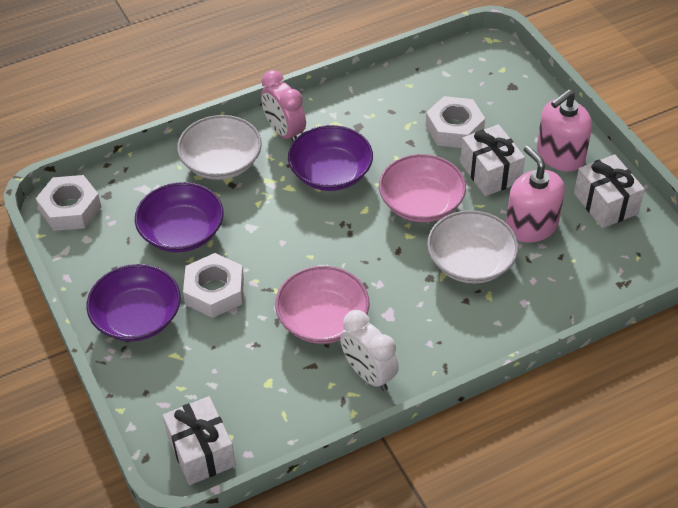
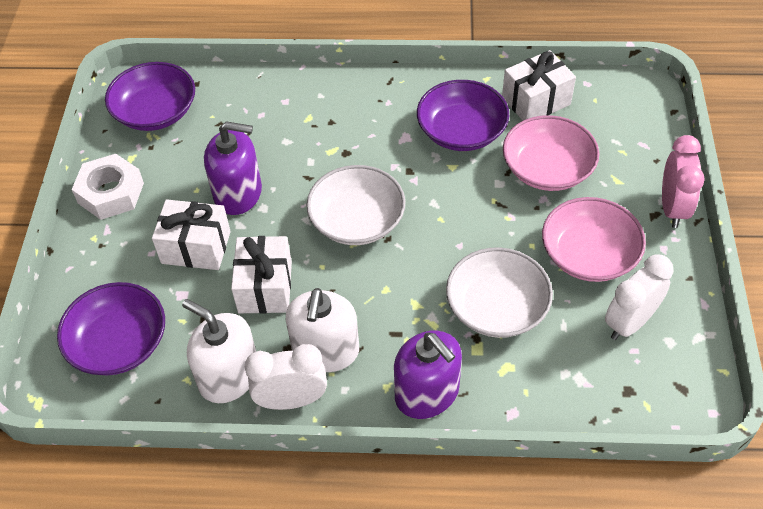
pink soap dispenser: 2 -> 0
purple soap dispenser: 0 -> 2
white clock: 1 -> 2
white nut: 3 -> 1
white soap dispenser: 0 -> 2

